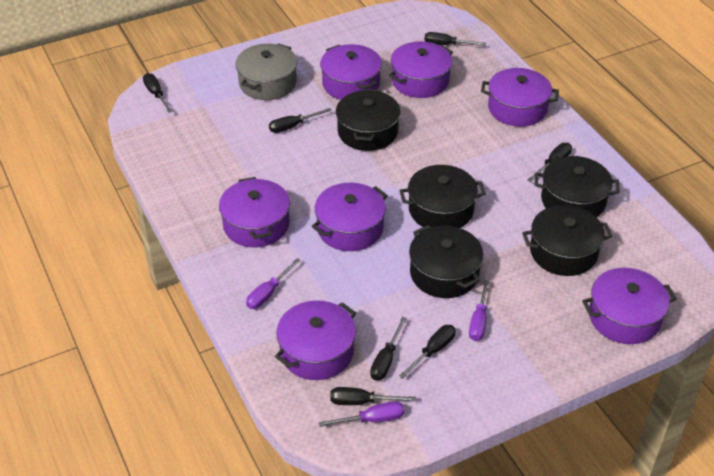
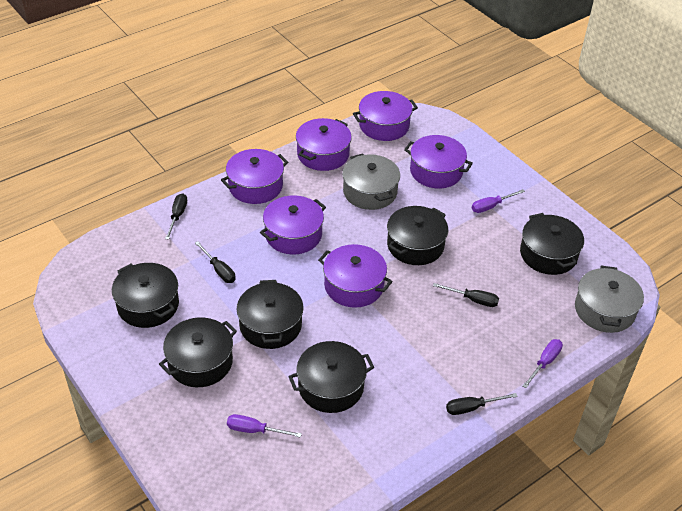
black pot: 5 -> 6
black screwdriver: 7 -> 4
grey pot: 1 -> 2
purple pot: 7 -> 6

